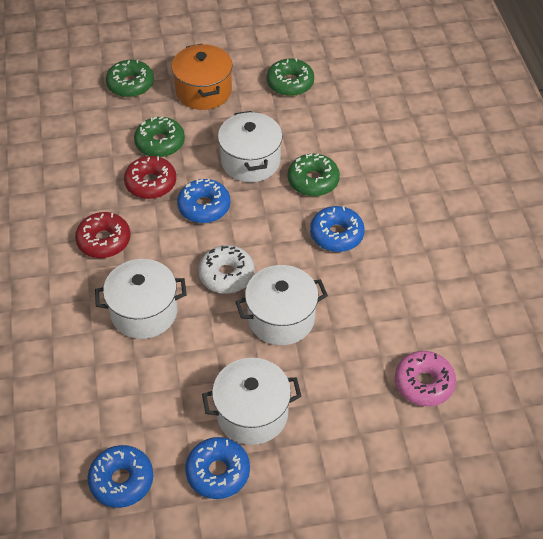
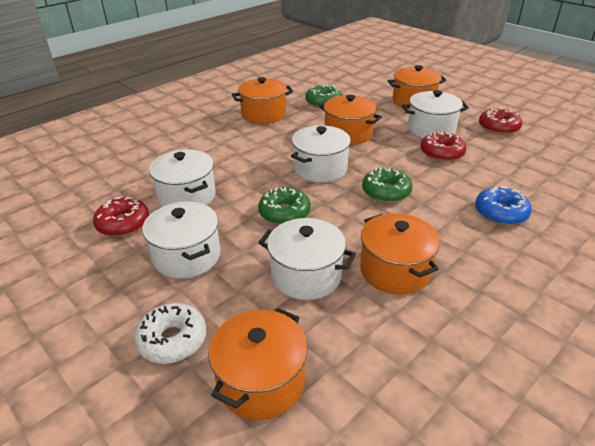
blue donut: 4 -> 1
green donut: 4 -> 3
orange pot: 1 -> 5
pink donut: 1 -> 0
red donut: 2 -> 3
white pot: 4 -> 5

